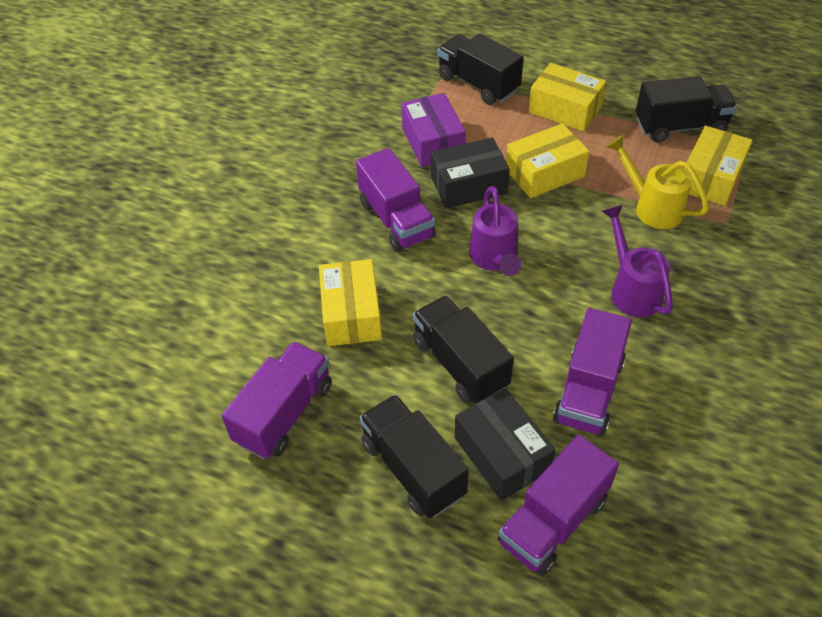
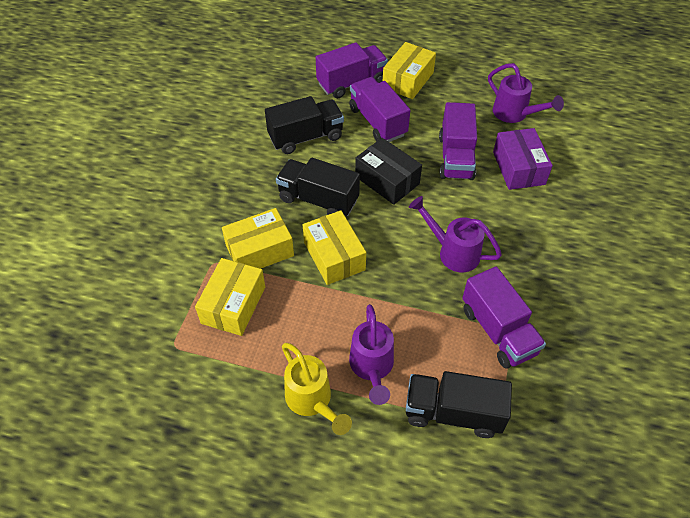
black box: 2 -> 1
black truck: 4 -> 3
purple watering can: 2 -> 3

